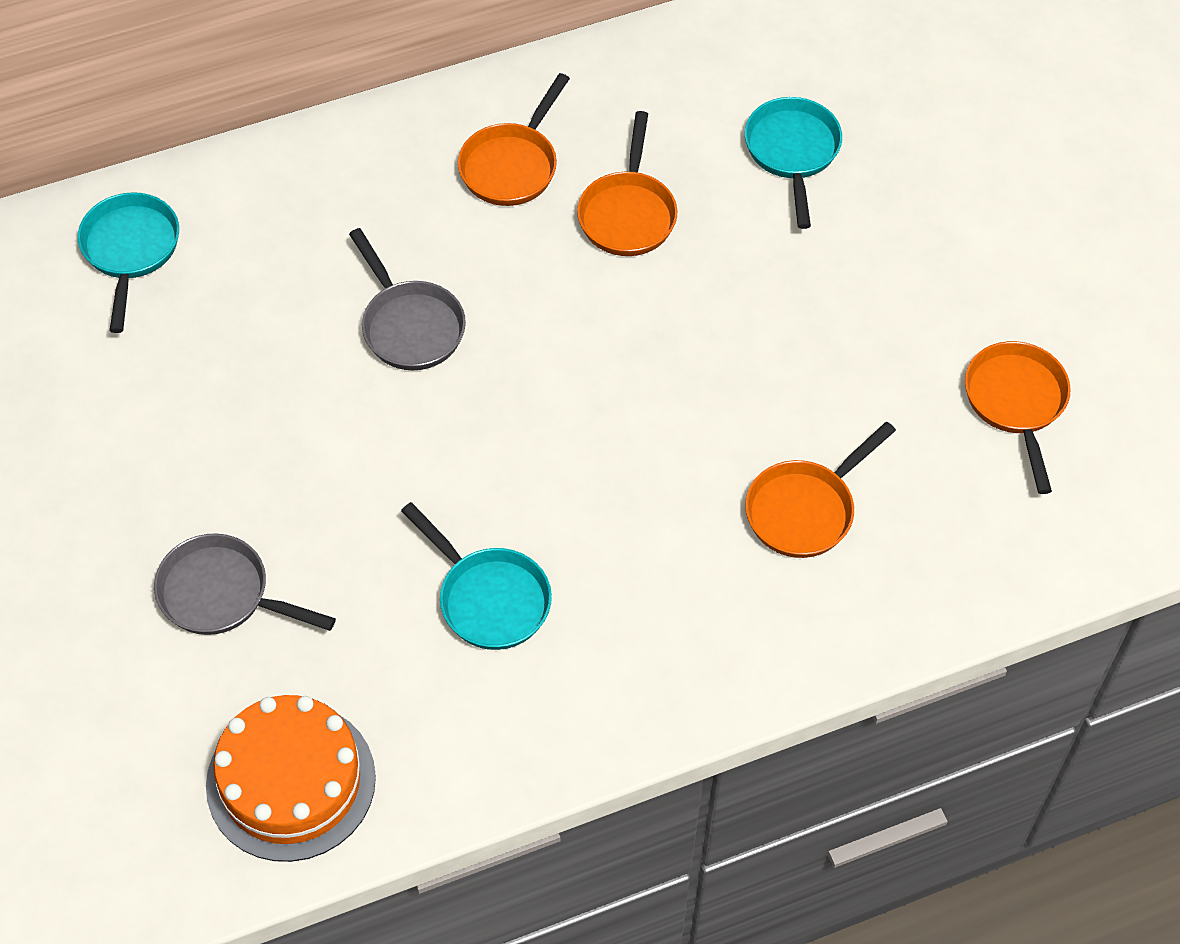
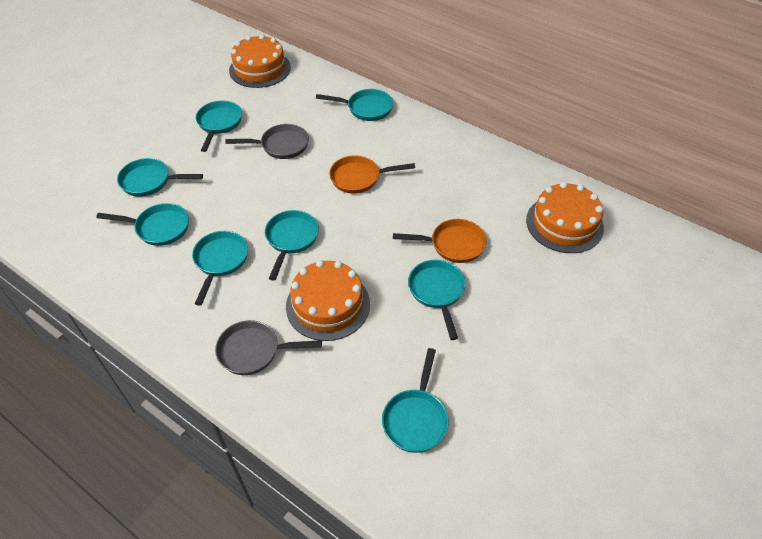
orange cake: 1 -> 3
orange pan: 4 -> 2
turquoise pan: 3 -> 8

